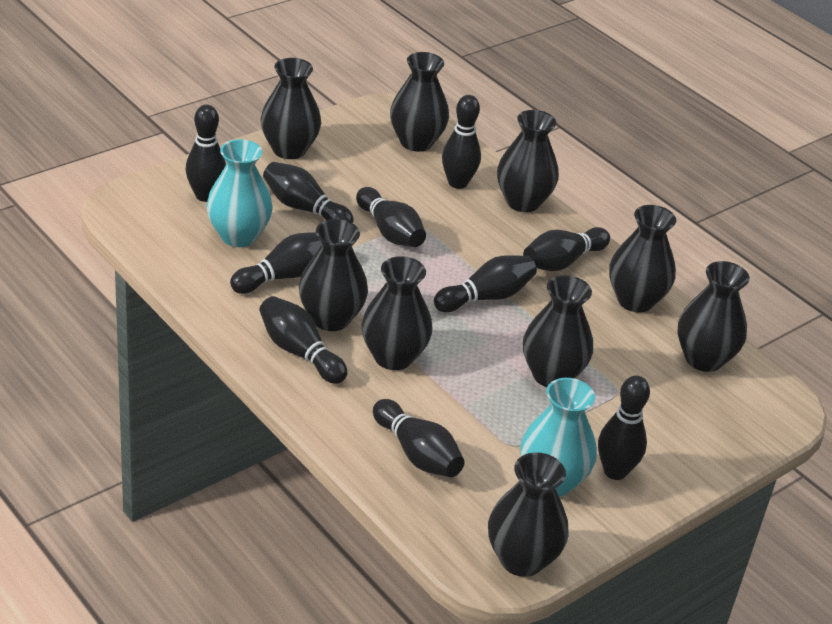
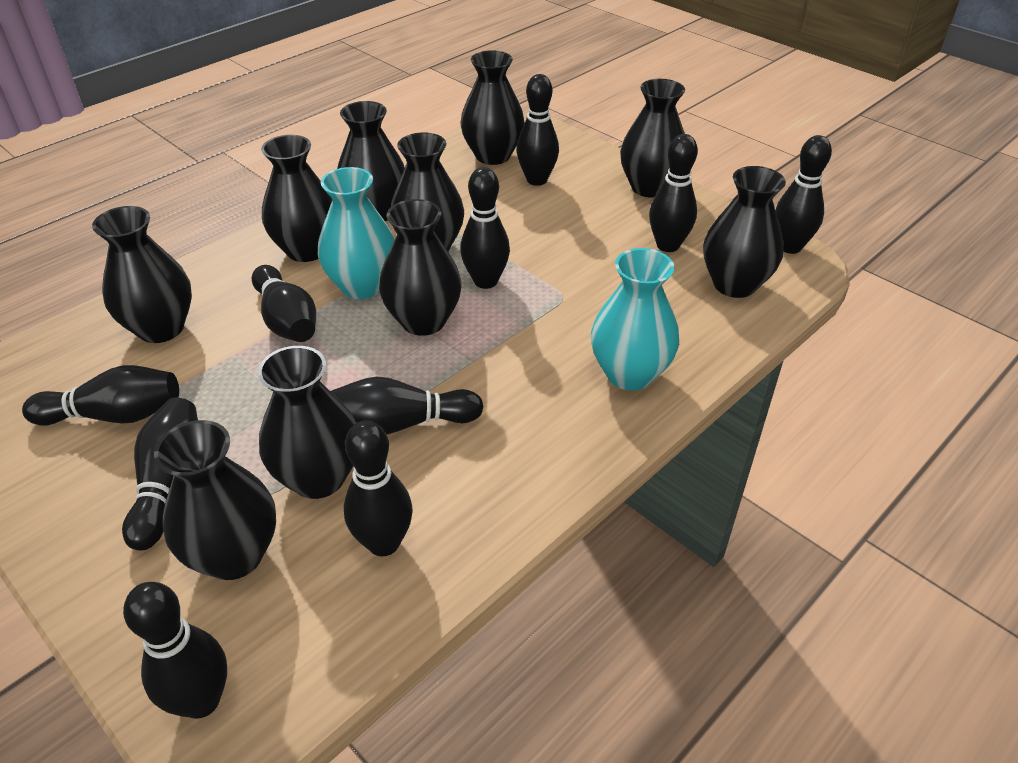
black vase: 9 -> 10

